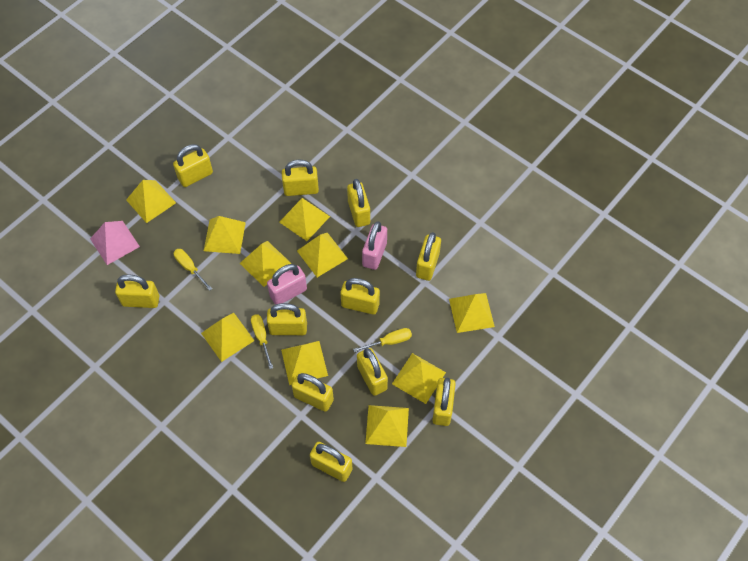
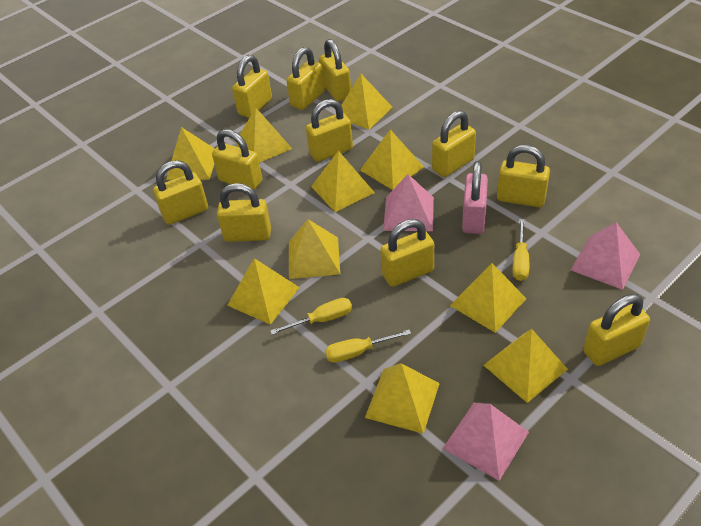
pink padlock: 2 -> 1
pink pyramid: 1 -> 3

